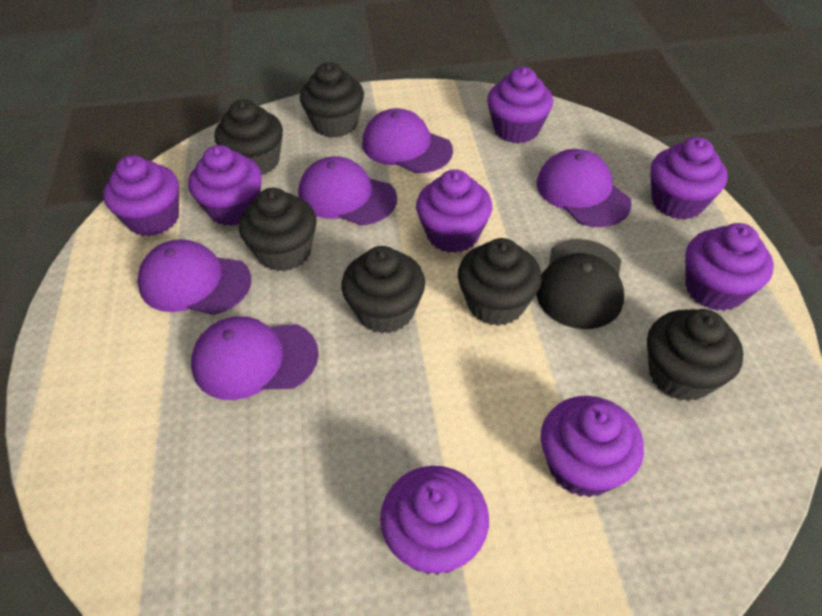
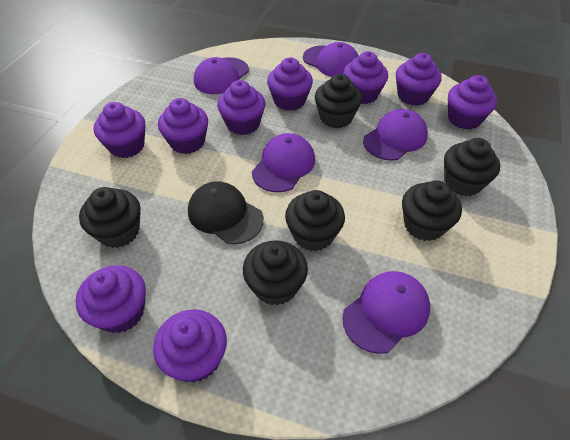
purple cupcake: 8 -> 9

